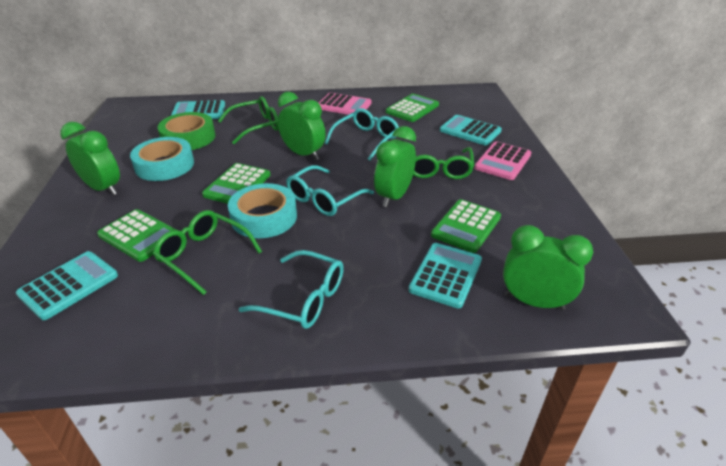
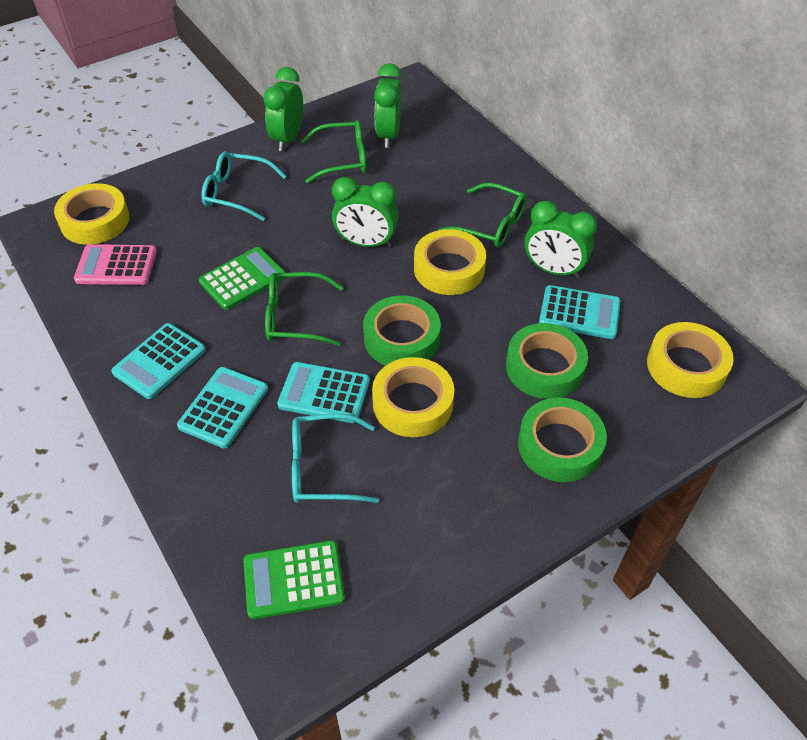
green calculator: 4 -> 2
green tape: 1 -> 3
pink calculator: 2 -> 1
turquoise glasses: 3 -> 2
turquoise tape: 2 -> 0
yellow tape: 0 -> 4

